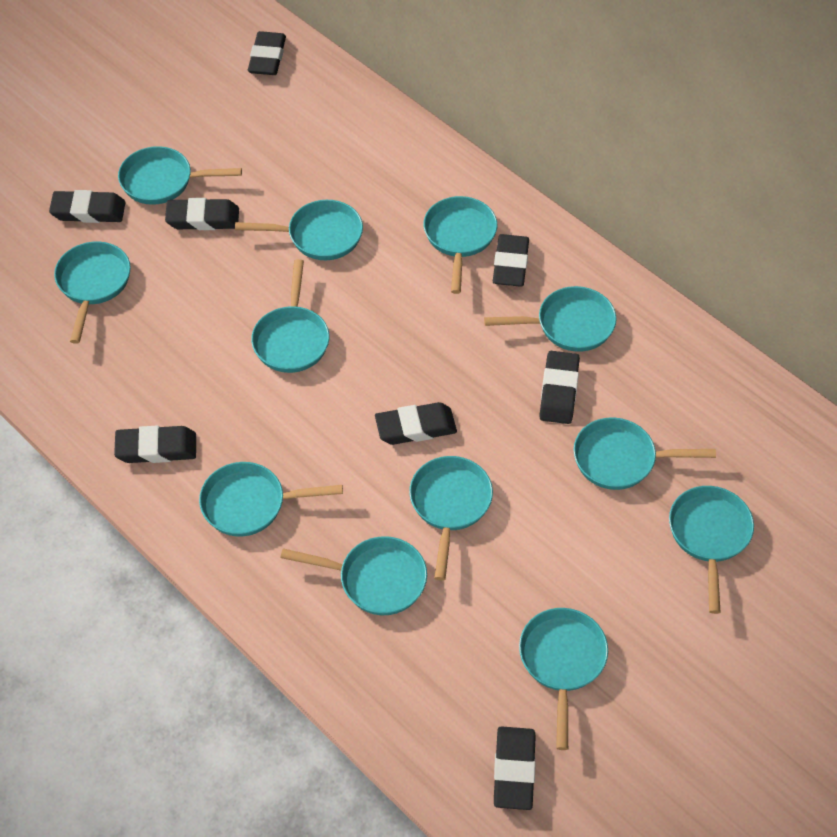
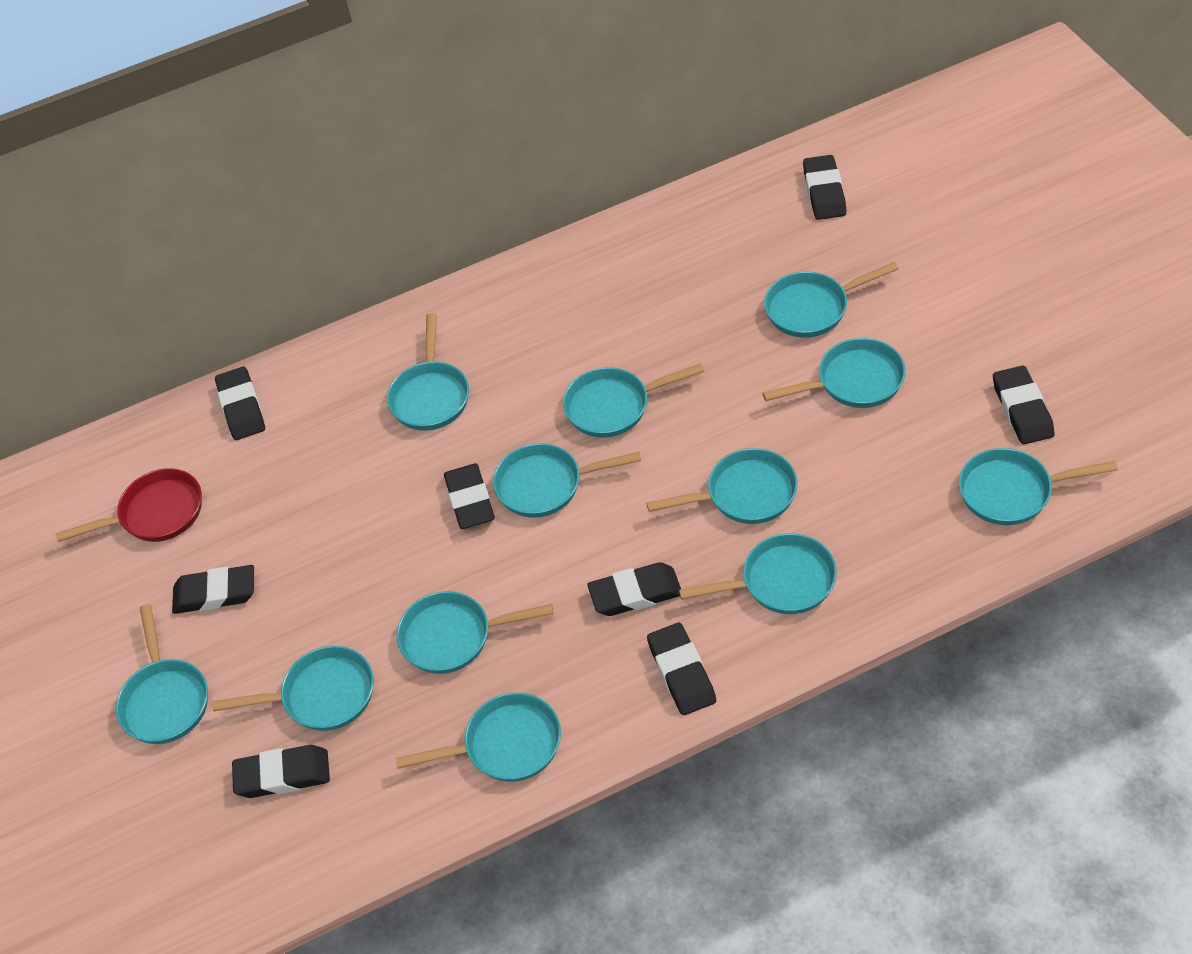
red pan: 0 -> 1

